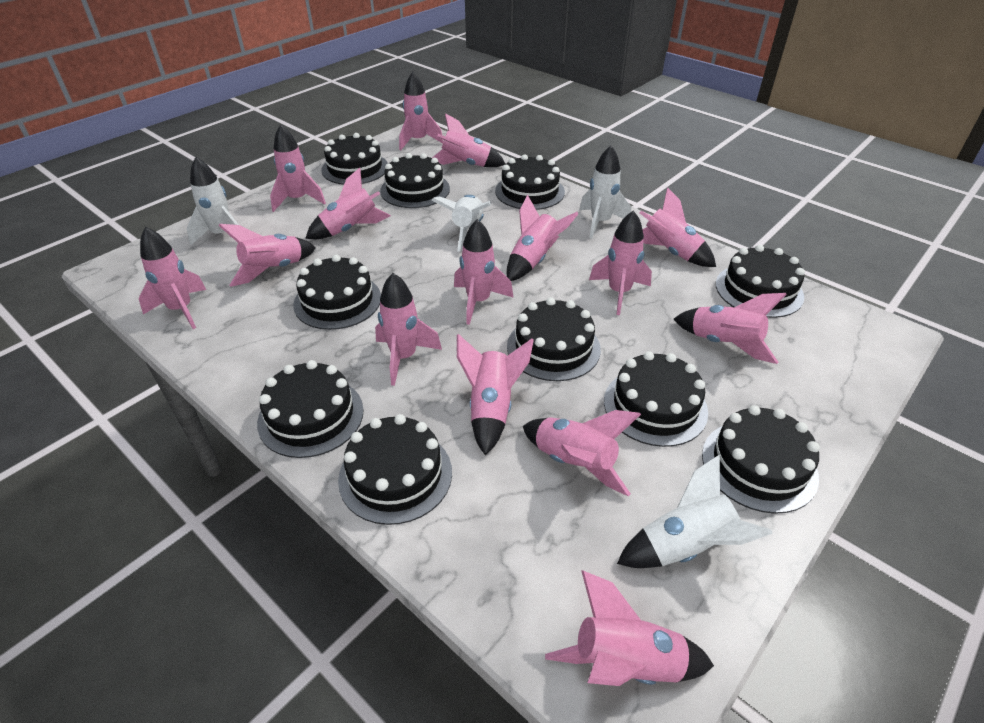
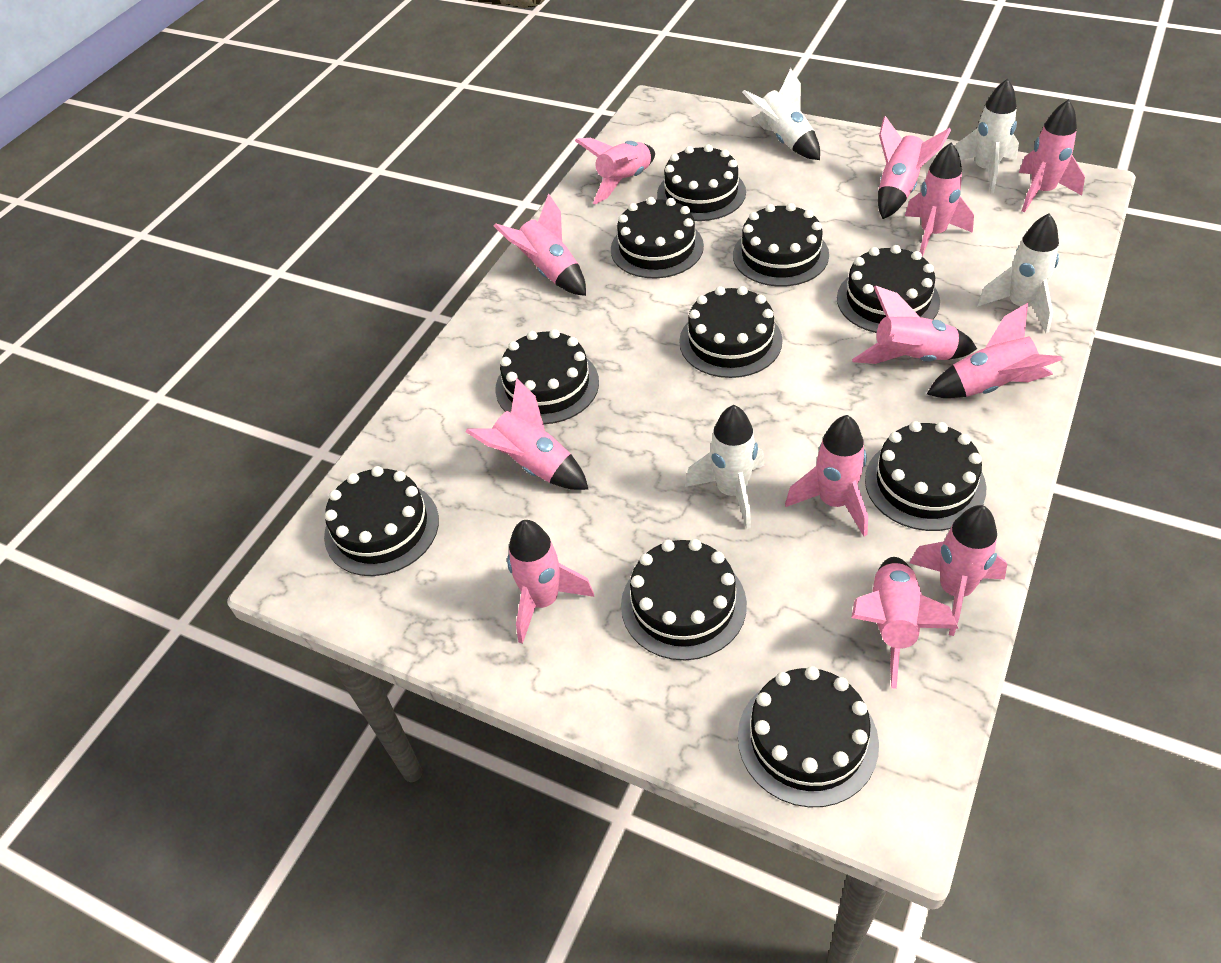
pink rocket: 15 -> 12

